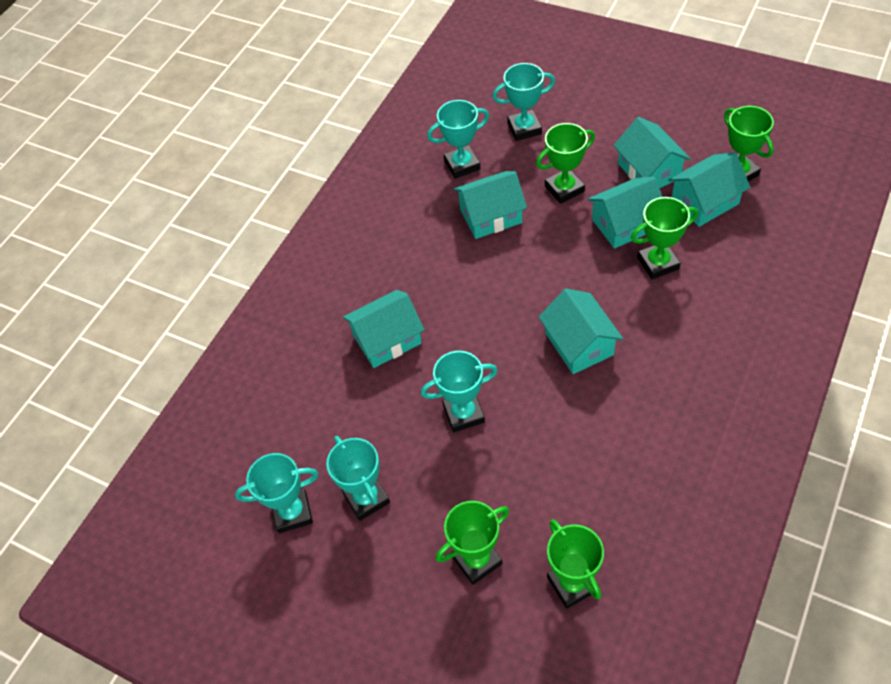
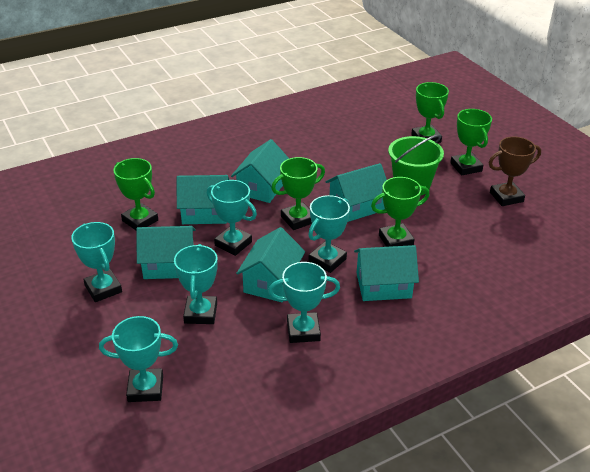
brown trophy: 0 -> 1
green bucket: 0 -> 1
turquoise trophy: 5 -> 6

